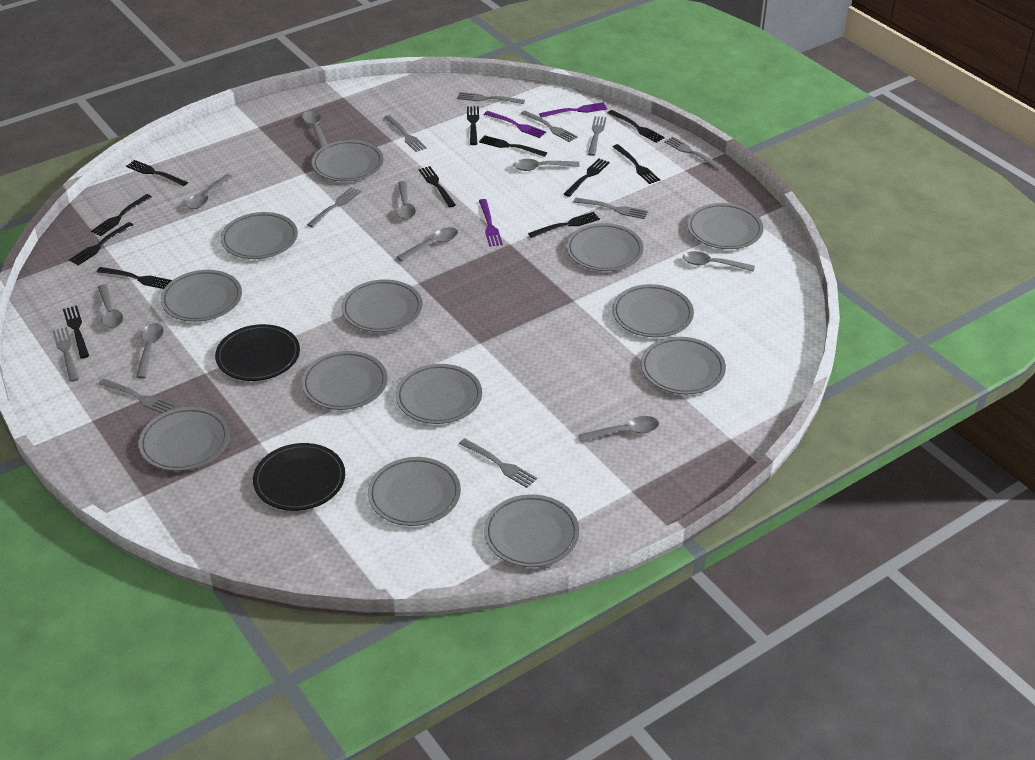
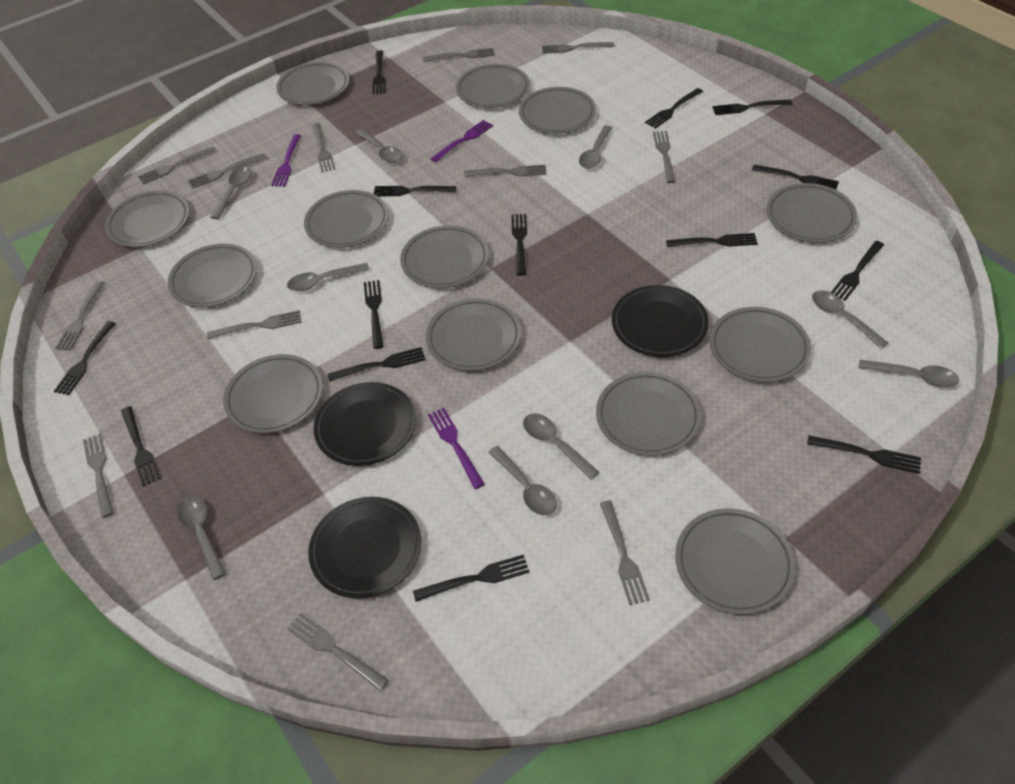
black fork: 12 -> 14
black plate: 2 -> 3
grey fork: 10 -> 12

